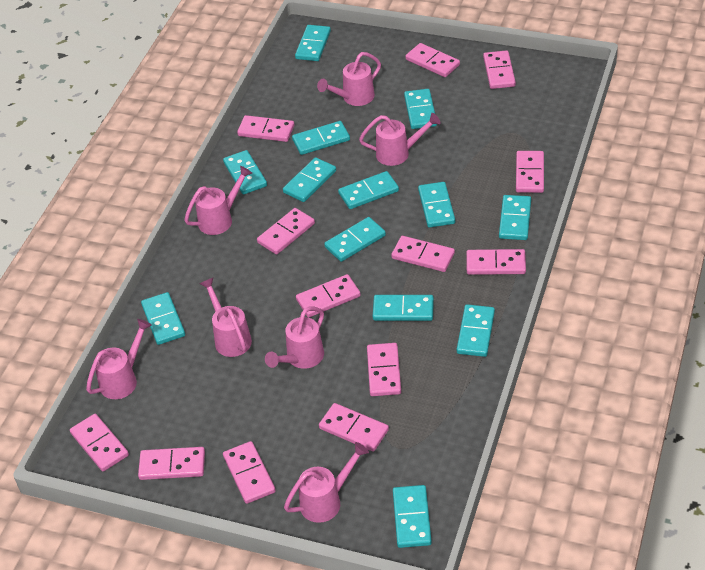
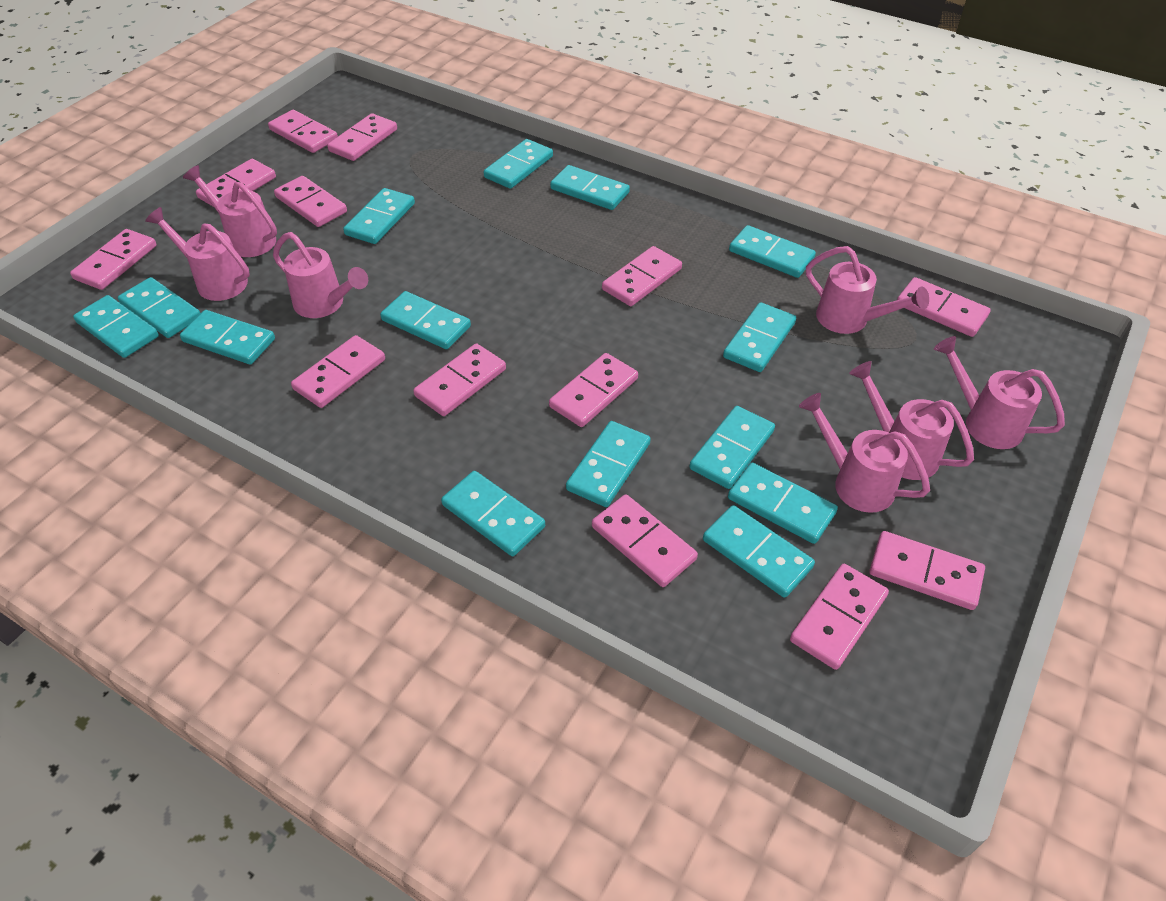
turquoise domino: 13 -> 14

